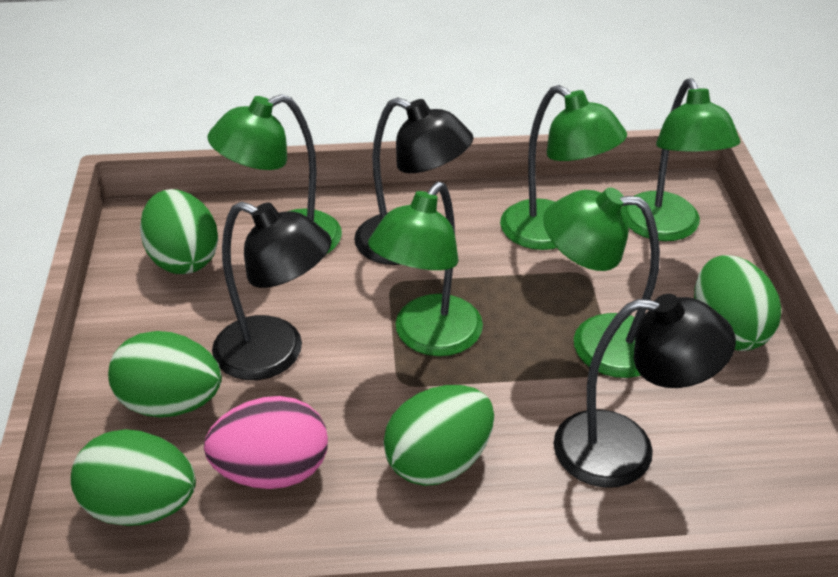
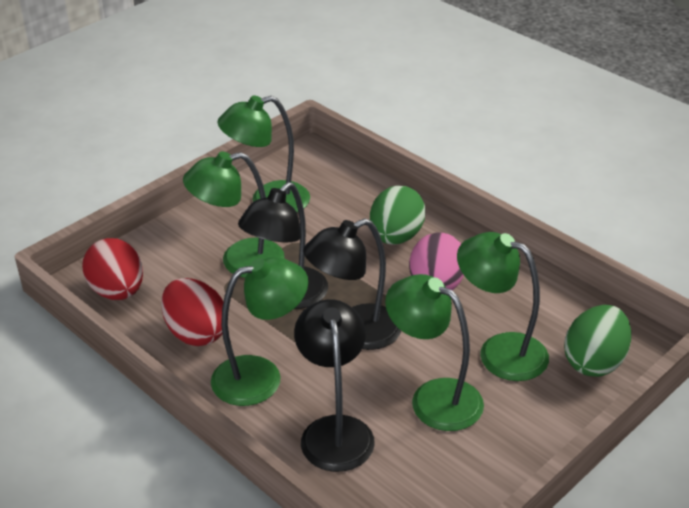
green egg: 5 -> 2
red egg: 0 -> 2

